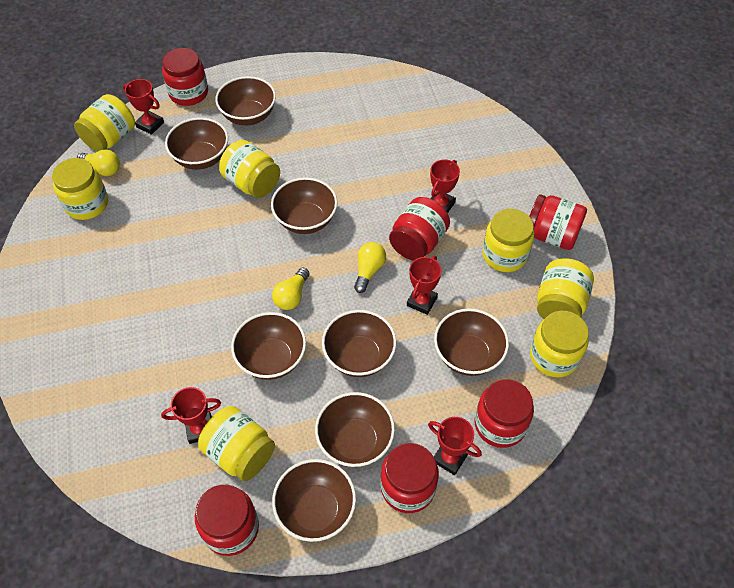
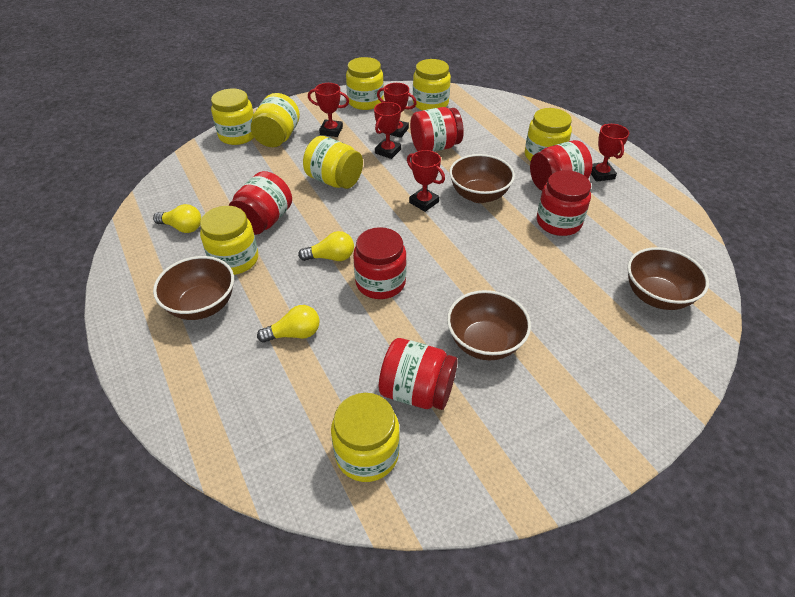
brown bowl: 8 -> 4
yellow jar: 7 -> 8

